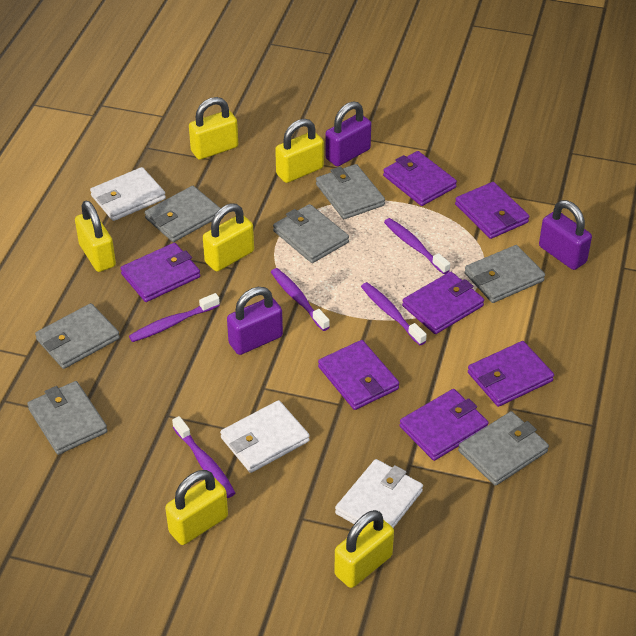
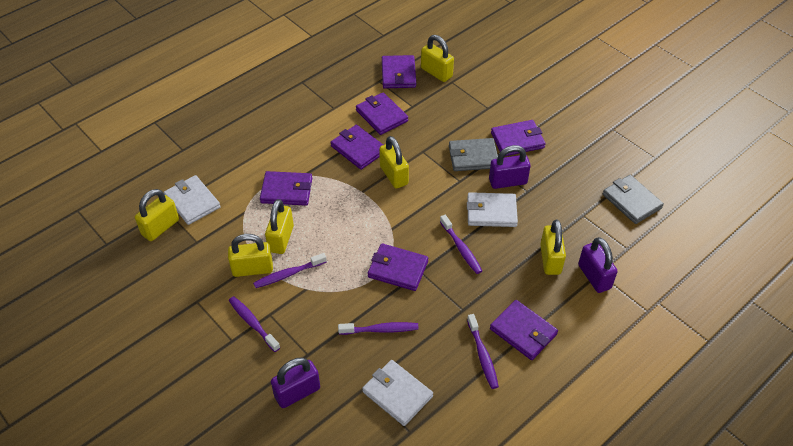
grey wallet: 7 -> 2

